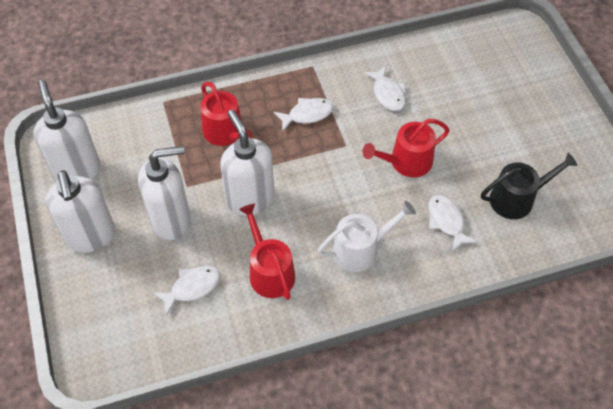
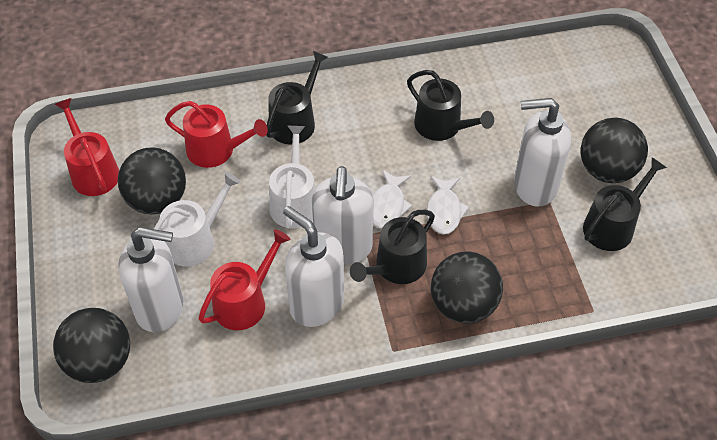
black ball: 0 -> 4
black watering can: 1 -> 4
white fish: 4 -> 2
white watering can: 1 -> 2

